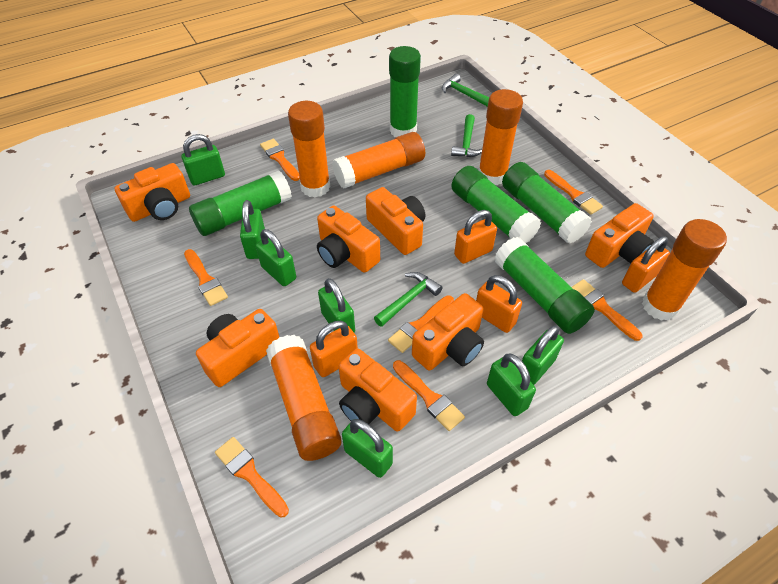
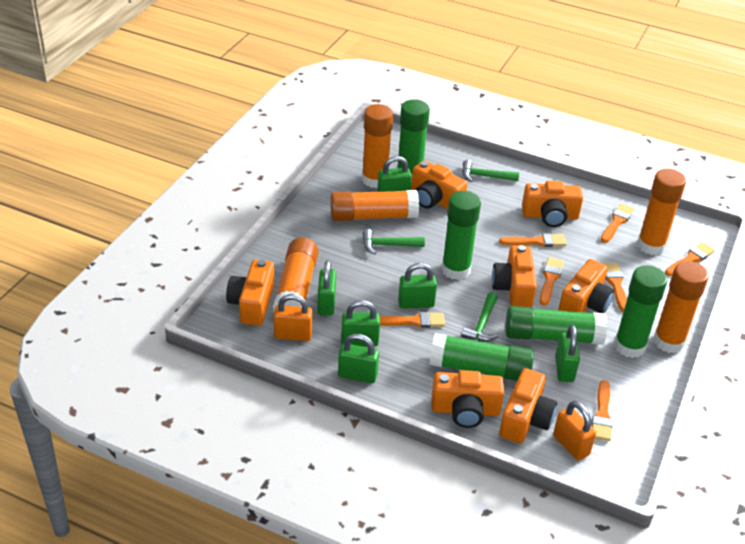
green padlock: 7 -> 6
orange padlock: 4 -> 2

